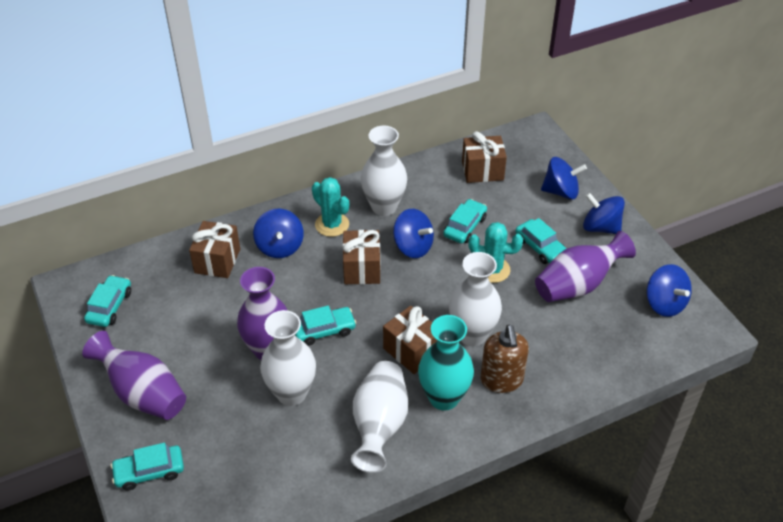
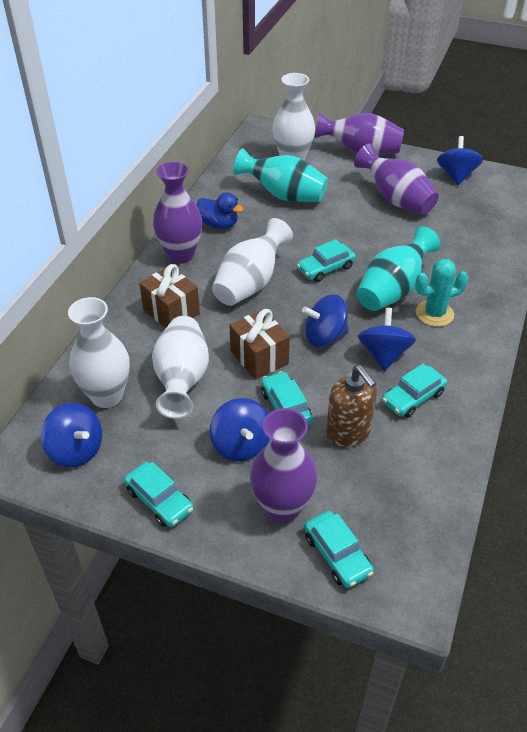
blue duck: 0 -> 1
brown gift: 4 -> 2
purple vase: 3 -> 4
turquoise cactus: 2 -> 1
turquoise vase: 1 -> 2

